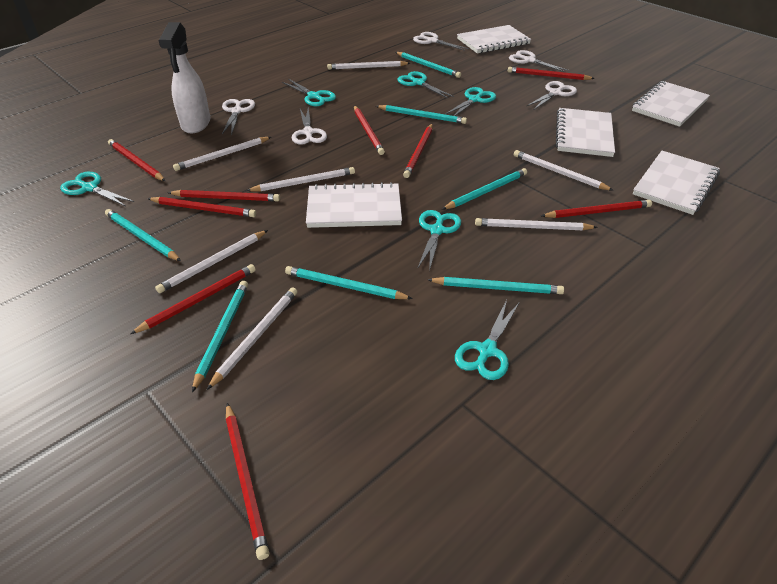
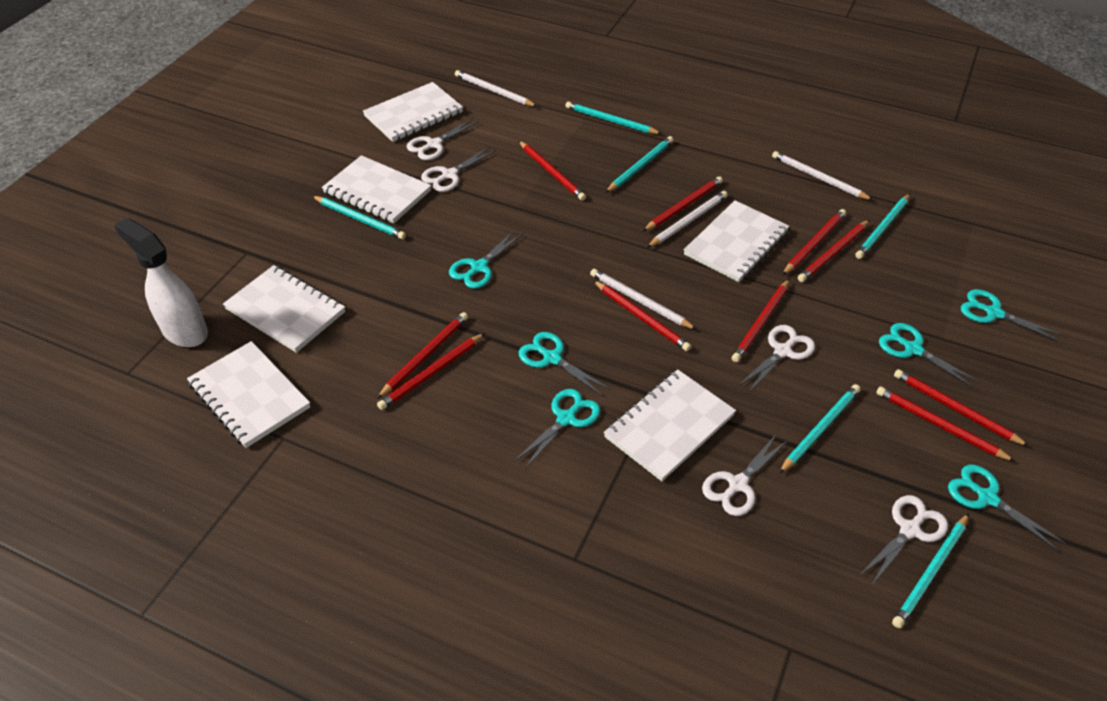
red pencil: 9 -> 10
turquoise pencil: 7 -> 6
white notebook: 5 -> 6
white pencil: 7 -> 4

